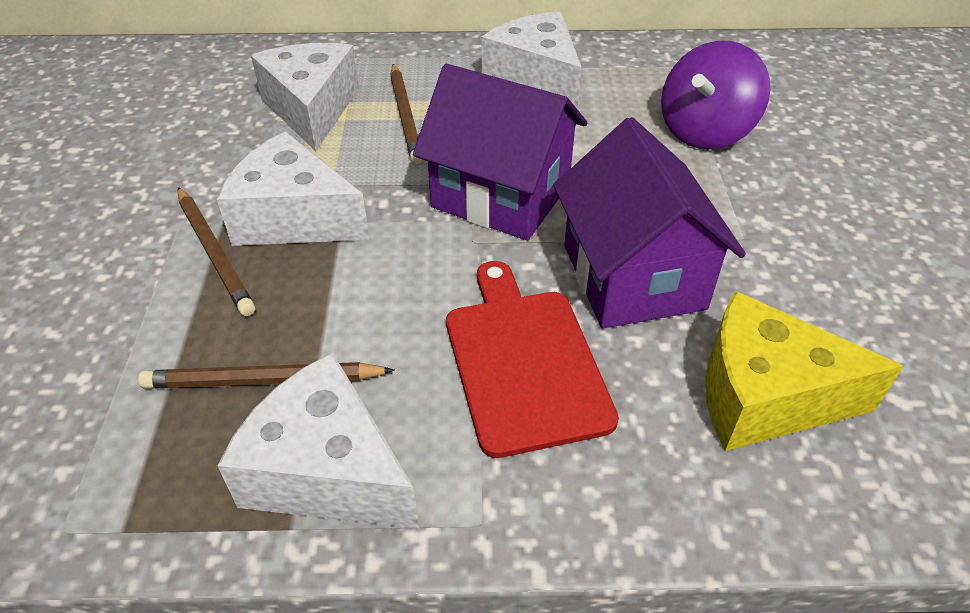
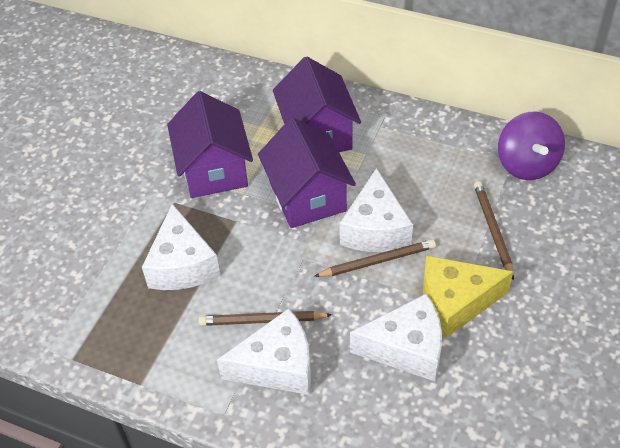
purple house: 2 -> 3
red cutting board: 1 -> 0

